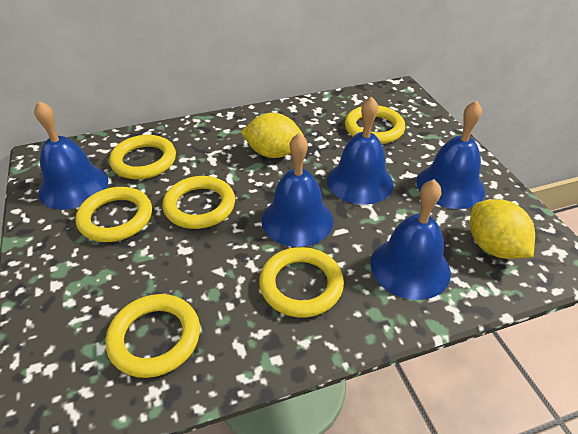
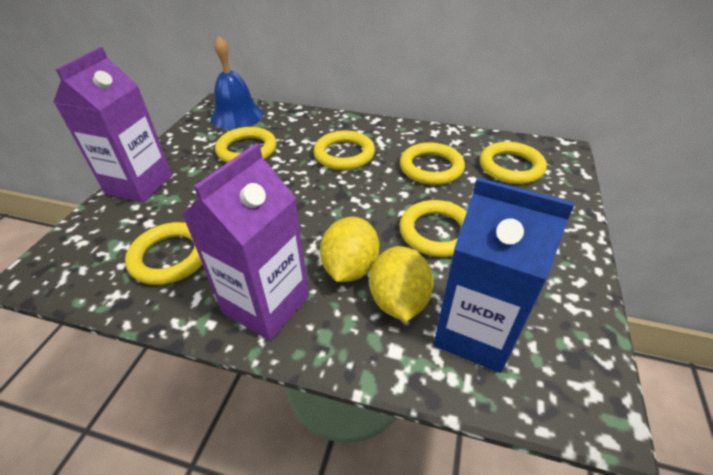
blue bell: 5 -> 1
blue carton: 0 -> 1
purple carton: 0 -> 2

